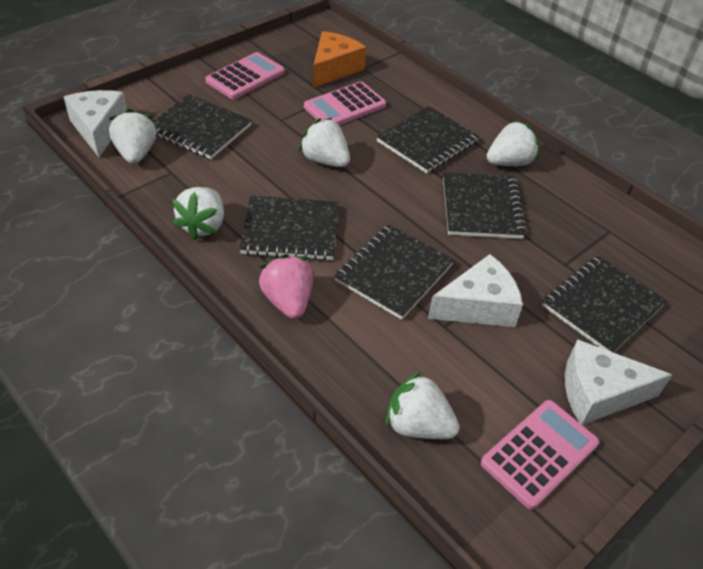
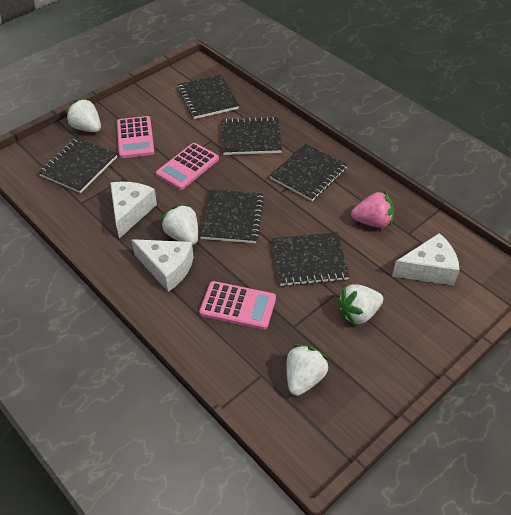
orange cheese: 1 -> 0
white strawberry: 5 -> 4

